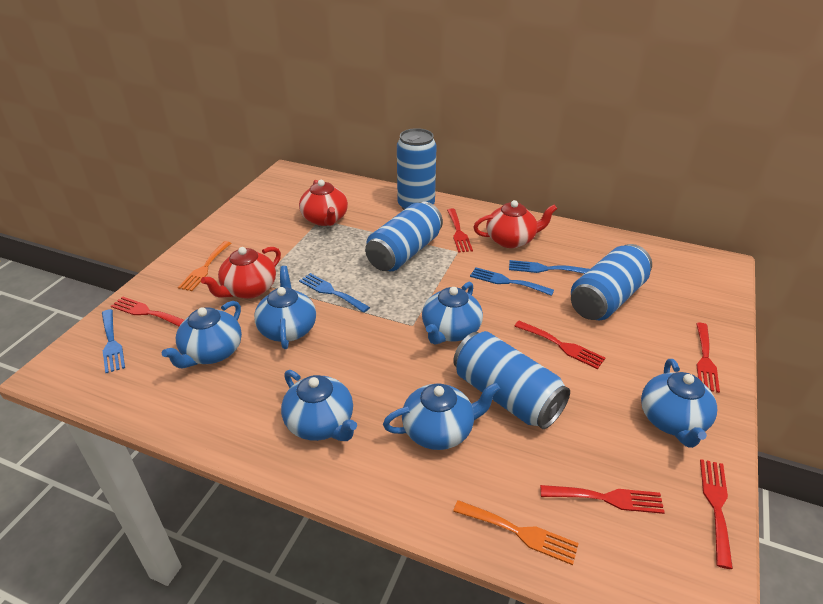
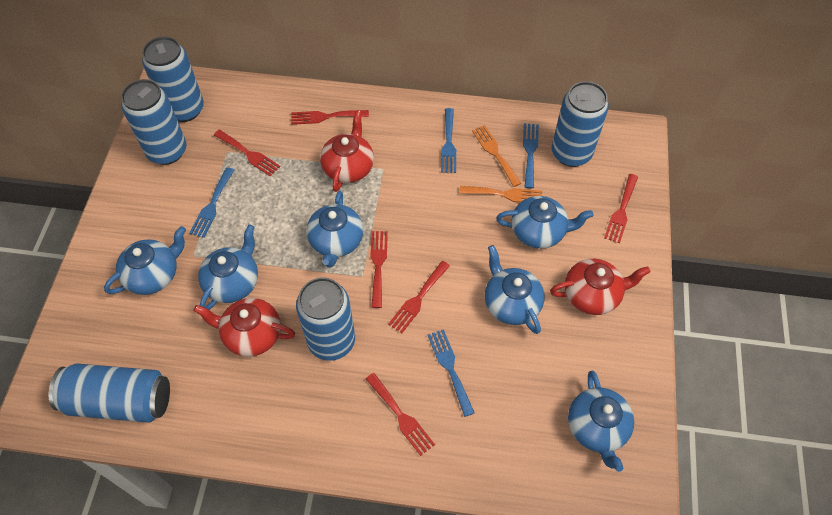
blue can: 4 -> 5

